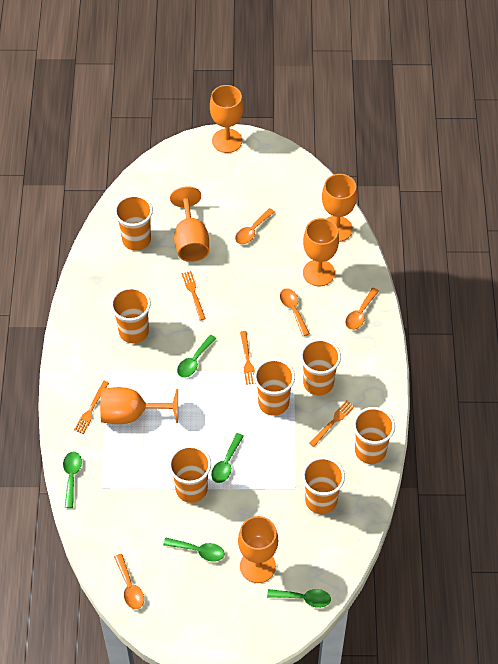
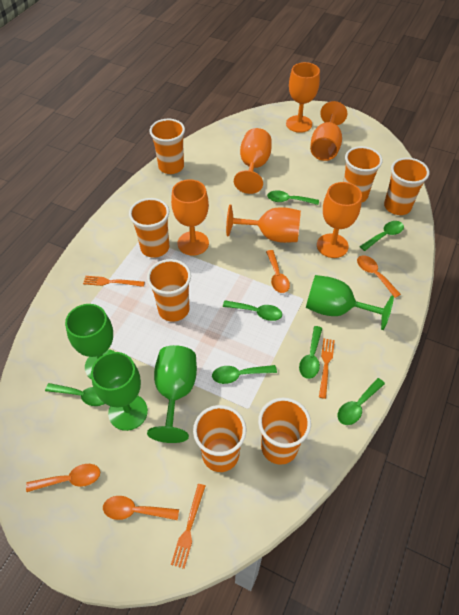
green goblet: 0 -> 4
green spoon: 5 -> 7
orange fork: 4 -> 3

